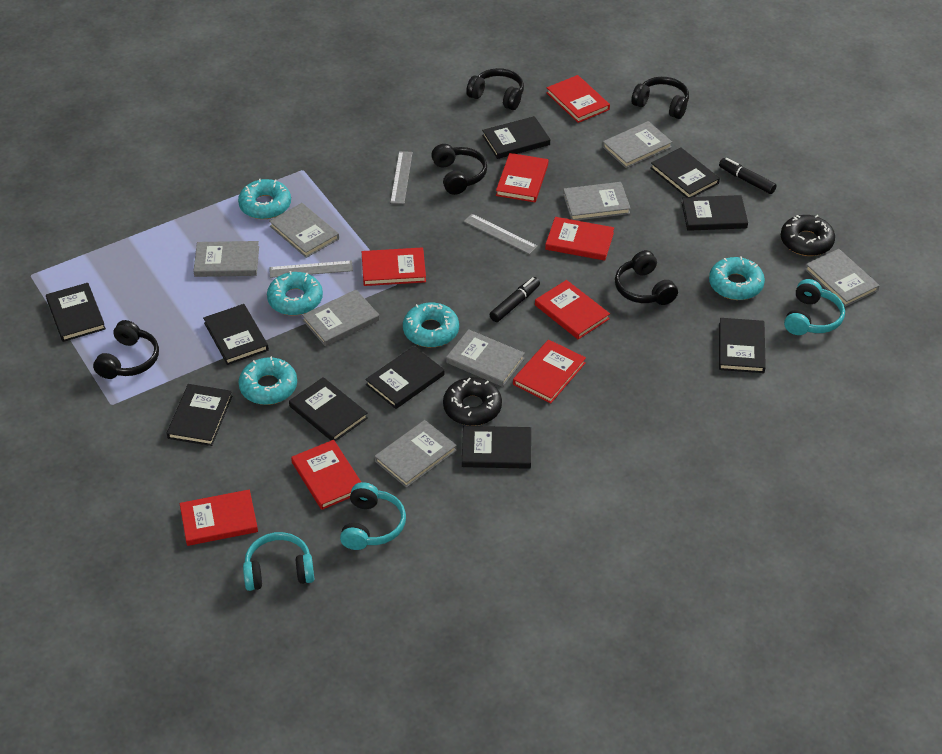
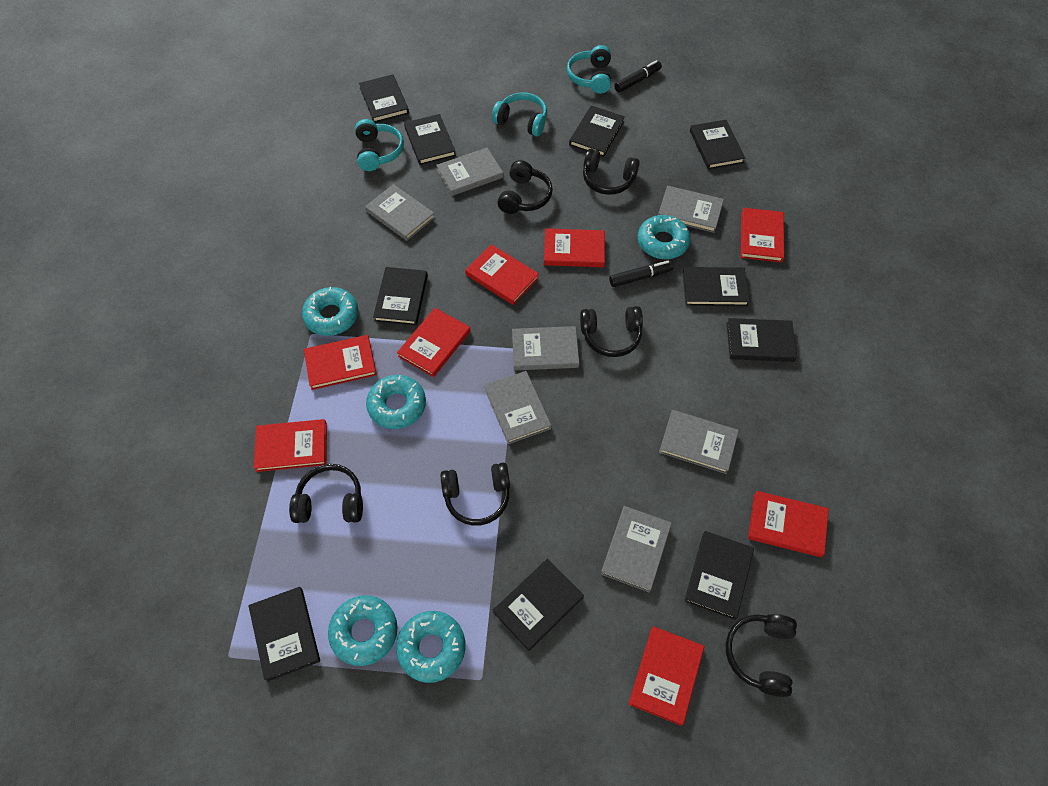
black donut: 2 -> 0
black headphones: 5 -> 6
grey book: 8 -> 7
grey ruler: 3 -> 0

